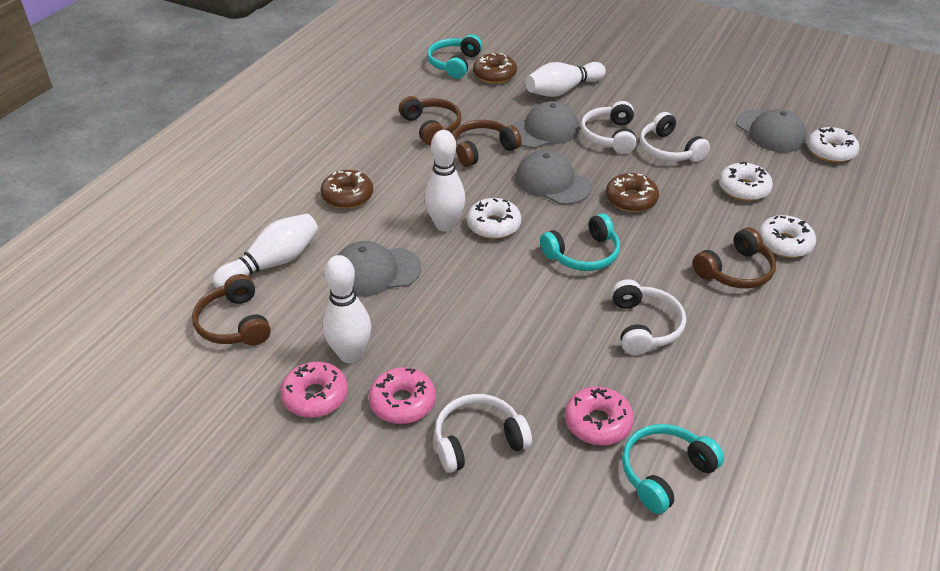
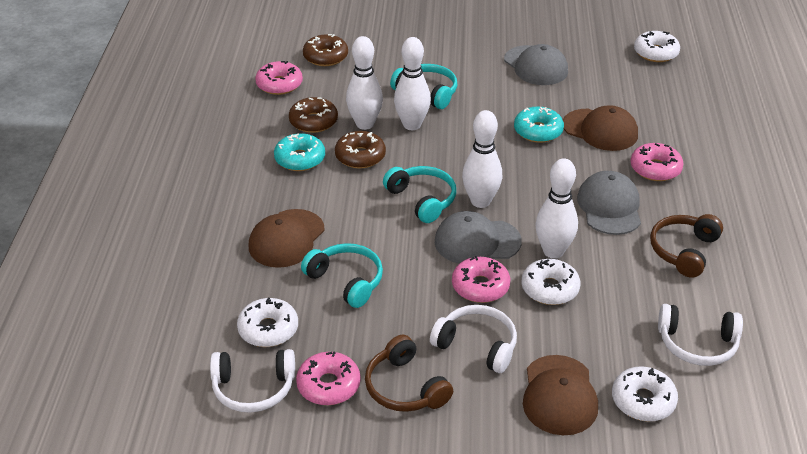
brown cap: 0 -> 3
brown headphones: 4 -> 2
grey cap: 4 -> 3
pink donut: 3 -> 4
turquoise donut: 0 -> 2
white headphones: 4 -> 3

